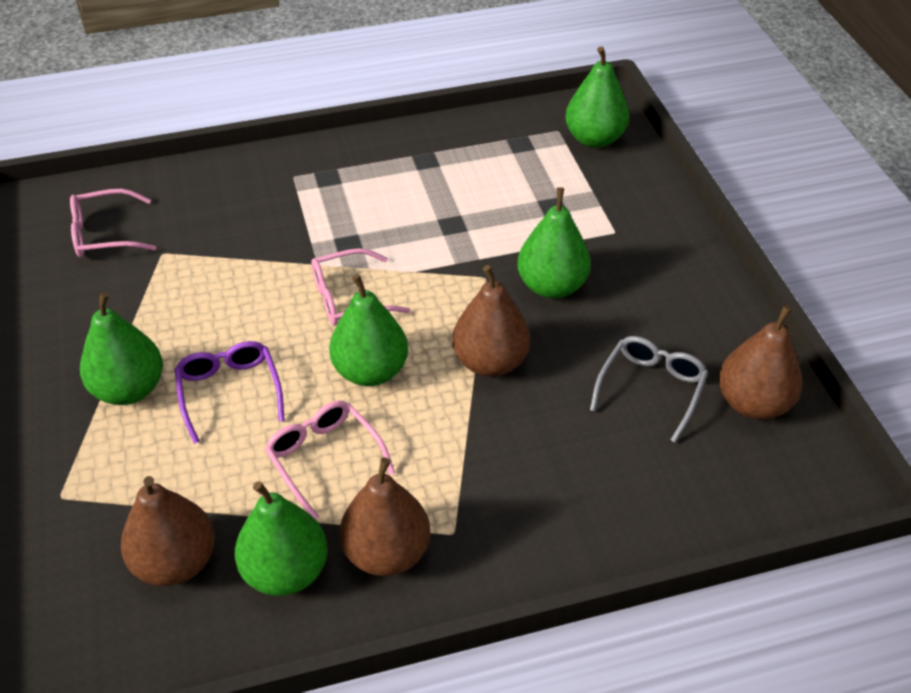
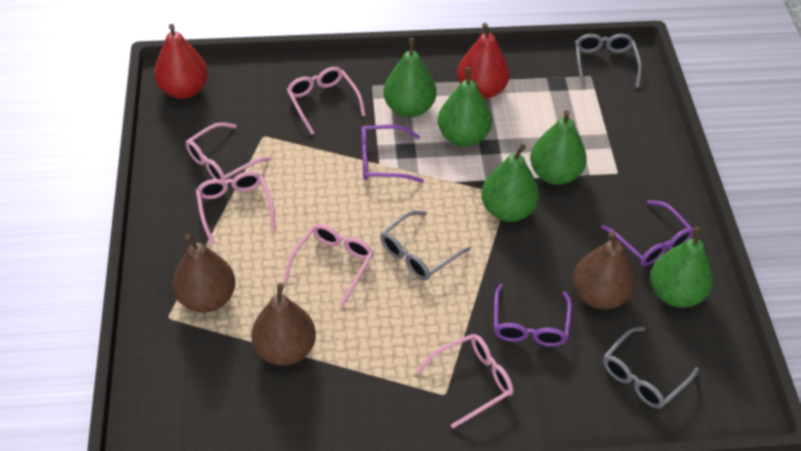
brown pear: 4 -> 3
grey glasses: 1 -> 3
pink glasses: 3 -> 5
purple glasses: 1 -> 3
red pear: 0 -> 2

